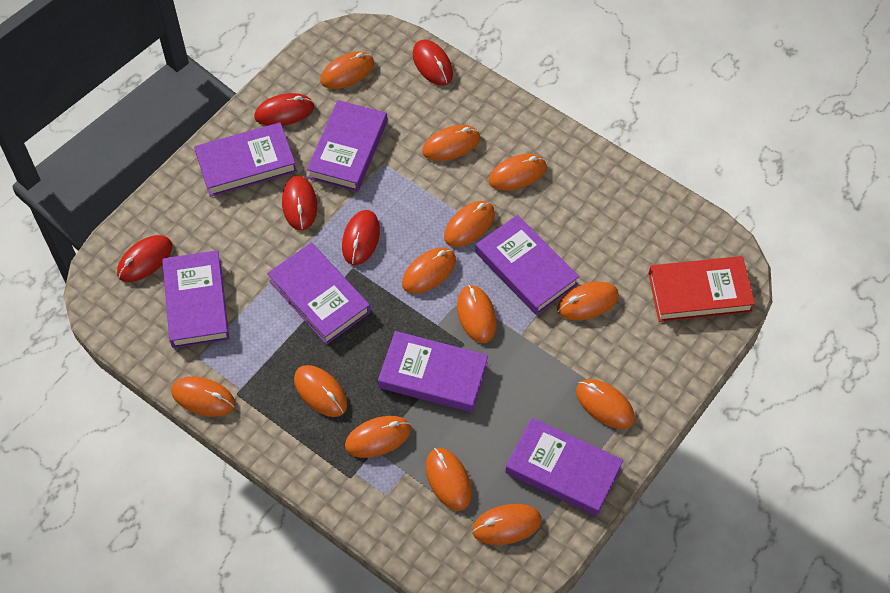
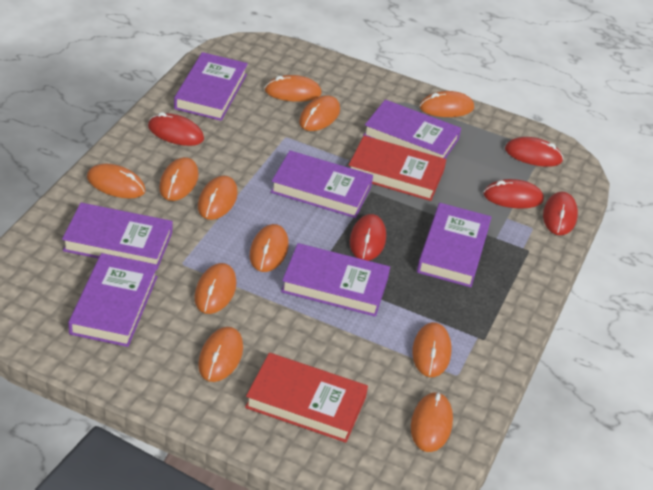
orange mouse: 13 -> 11
red book: 1 -> 2

